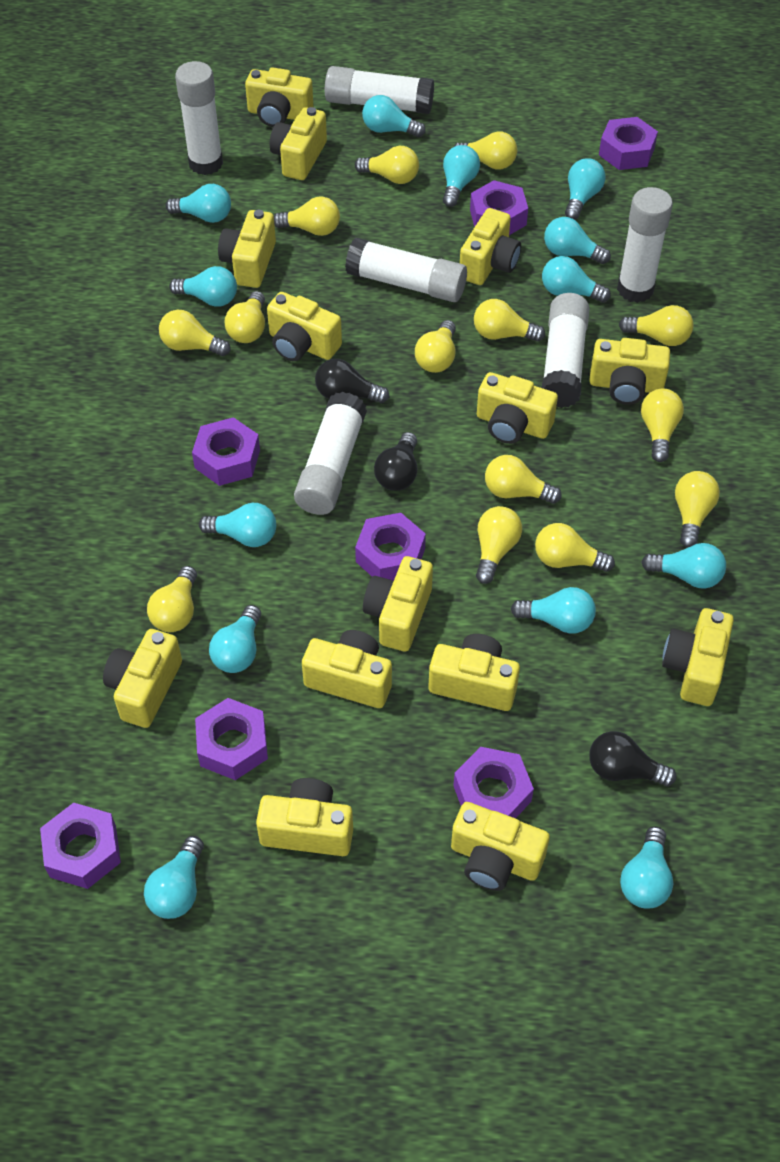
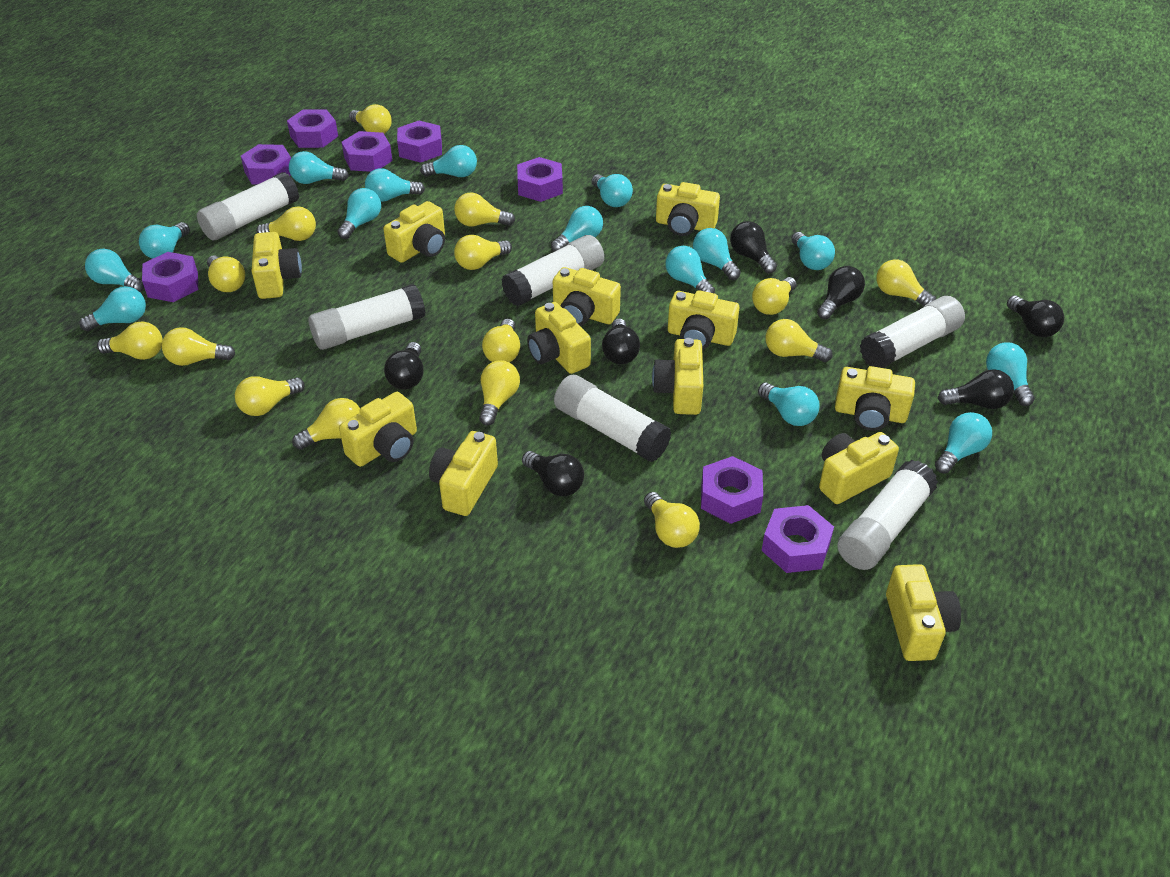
black light bulb: 3 -> 7
purple nut: 7 -> 8
turquoise light bulb: 13 -> 15
yellow camera: 14 -> 12
yellow light bulb: 14 -> 15

